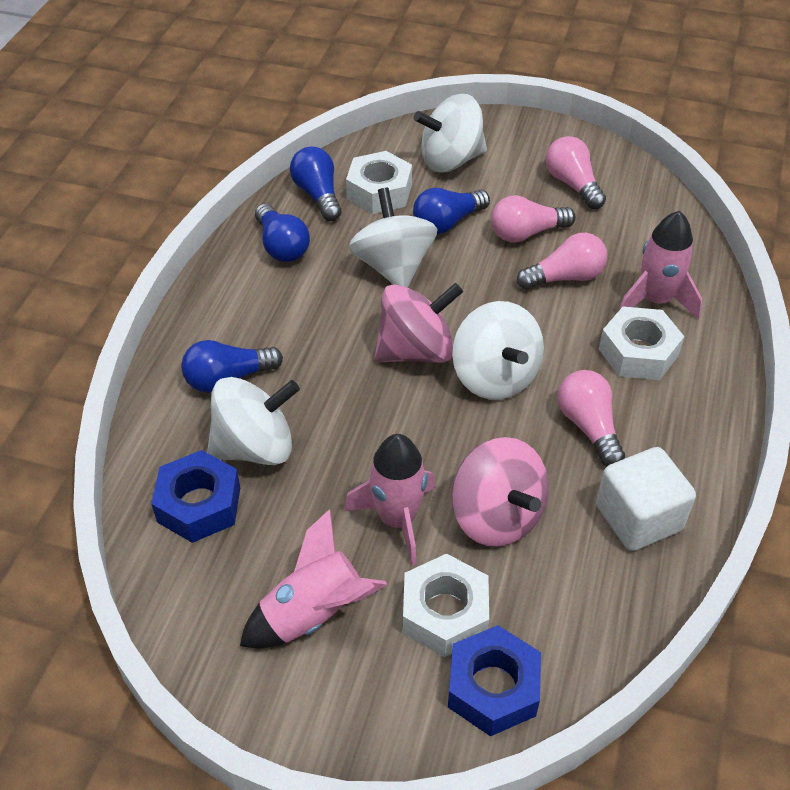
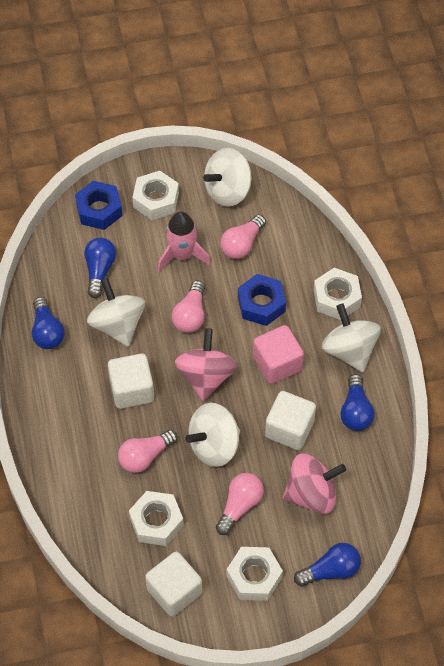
pink cube: 0 -> 1
pink rocket: 3 -> 1
white cube: 1 -> 3
white nut: 3 -> 4

